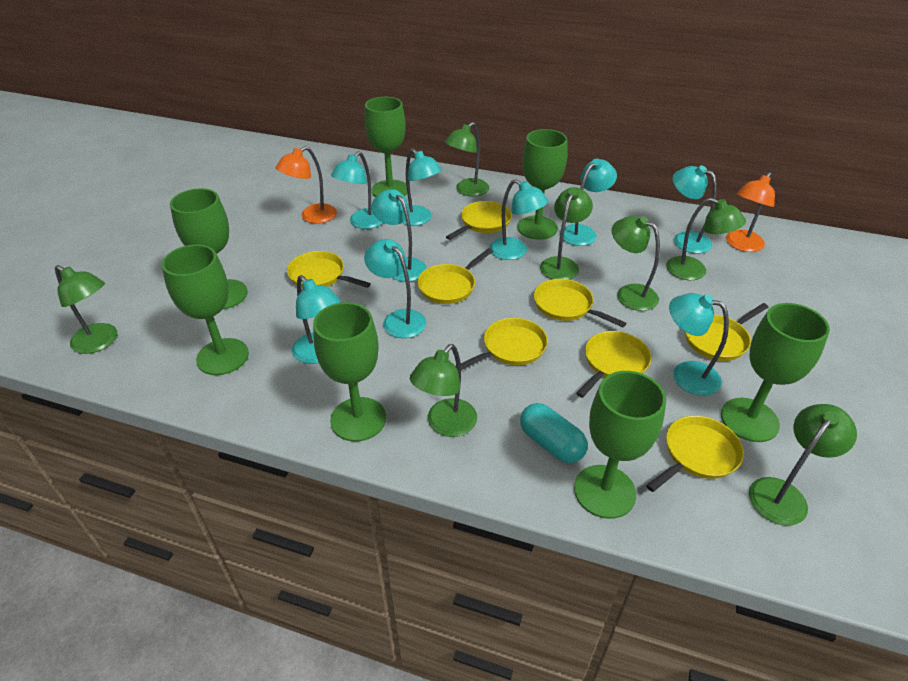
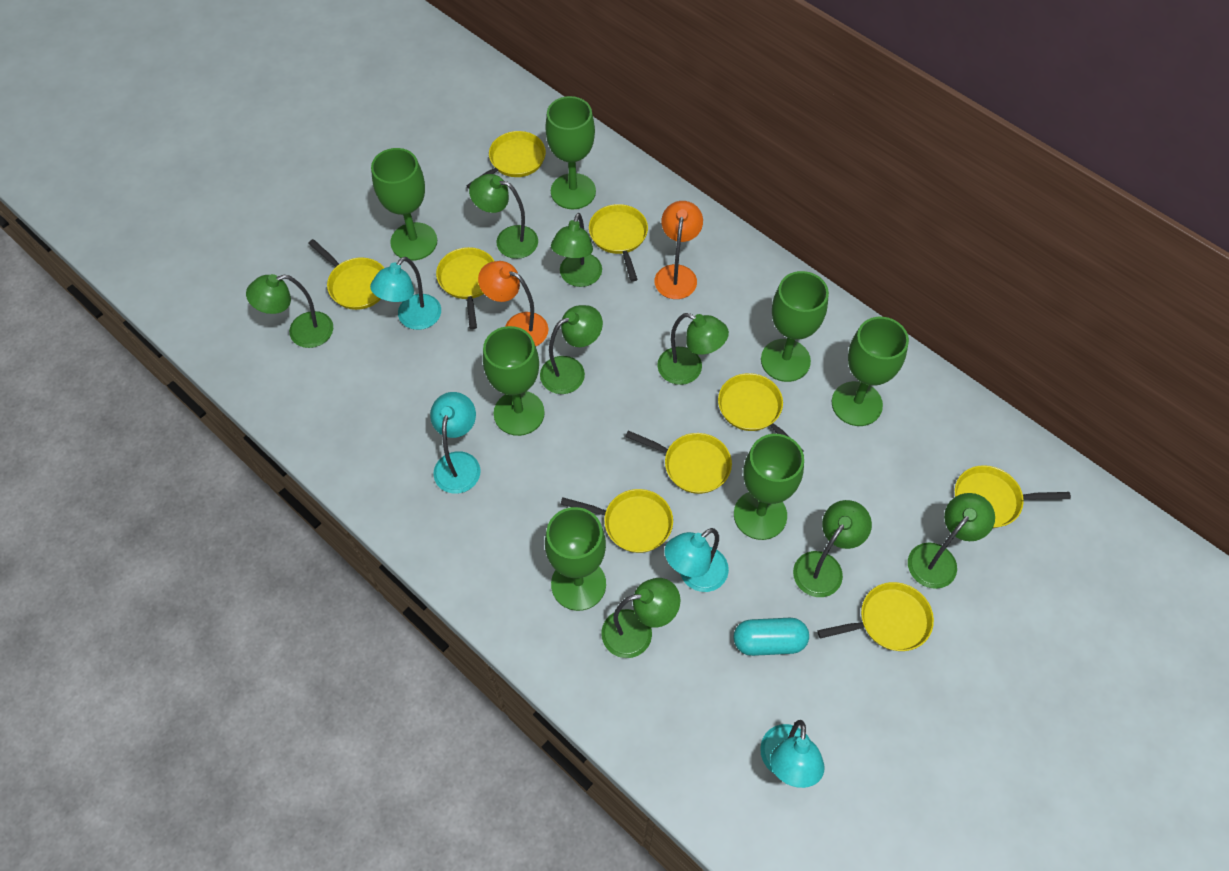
green lamp: 7 -> 8
turquoise lamp: 9 -> 4
yellow pan: 8 -> 9

